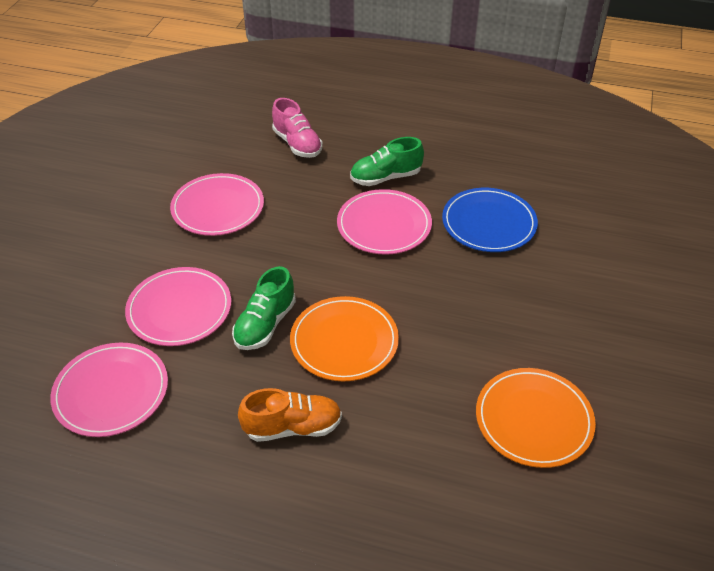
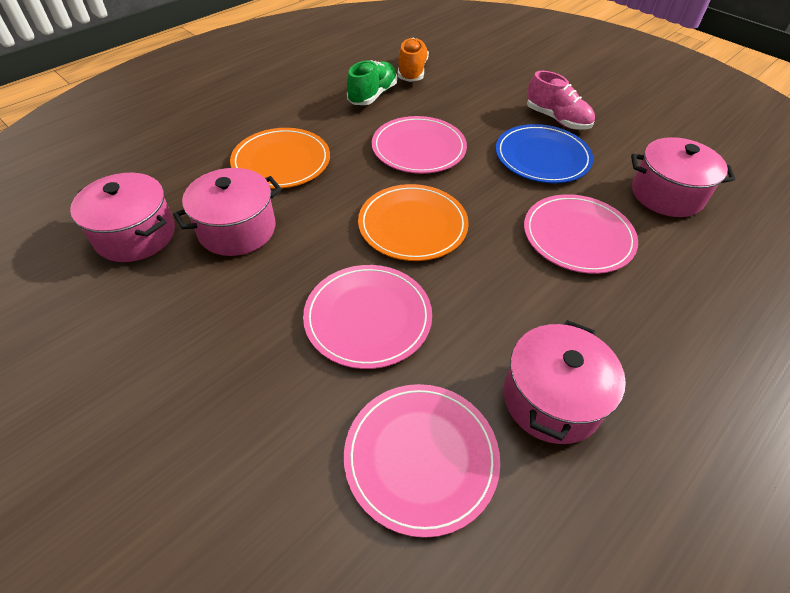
green shoe: 2 -> 1
pink pot: 0 -> 4

